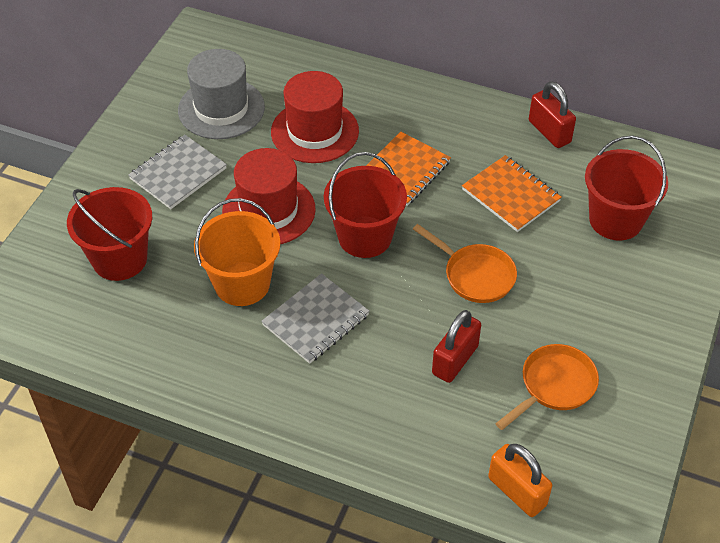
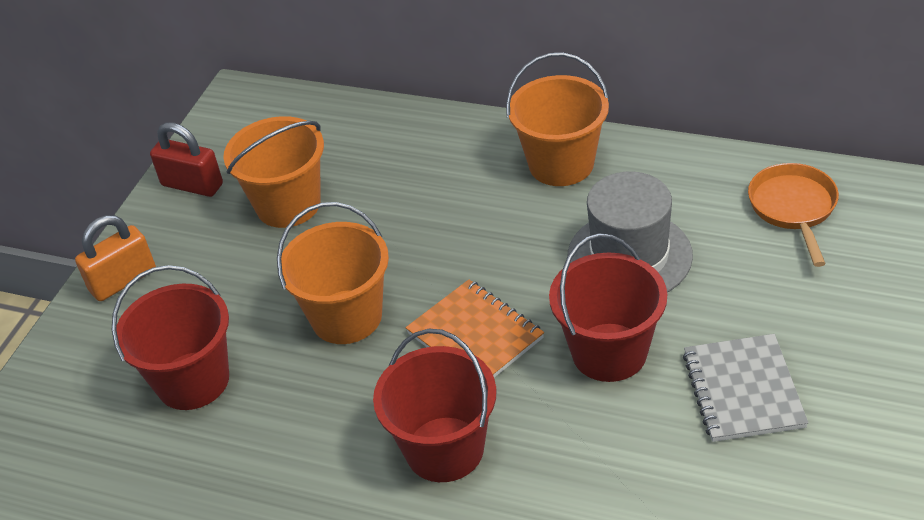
grey notebook: 2 -> 1
orange bucket: 1 -> 3
orange notebook: 2 -> 1
orange pan: 2 -> 1
red hat: 2 -> 0
red padlock: 2 -> 1

